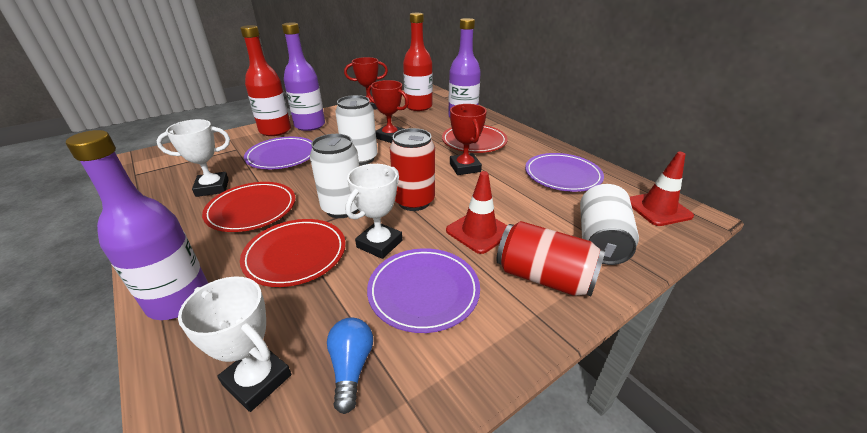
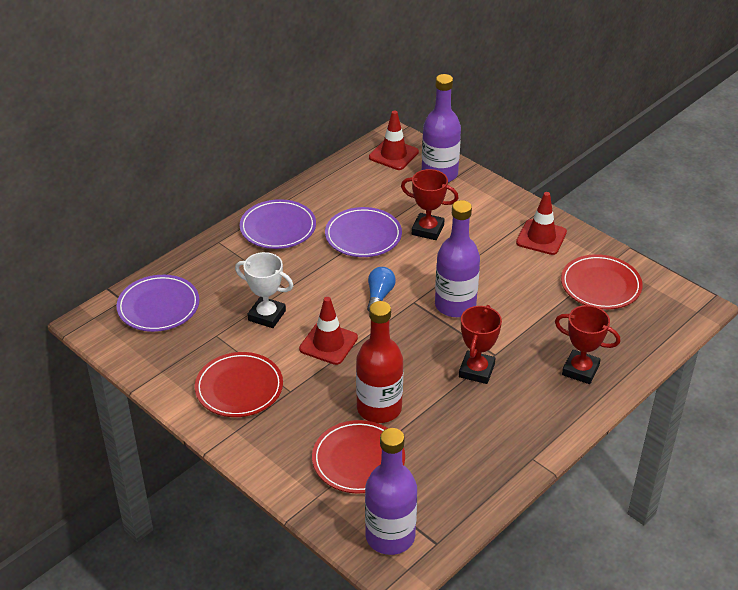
red bottle: 2 -> 1
red can: 2 -> 0
red traffic cone: 2 -> 3
white can: 3 -> 0
white trophy: 3 -> 1

